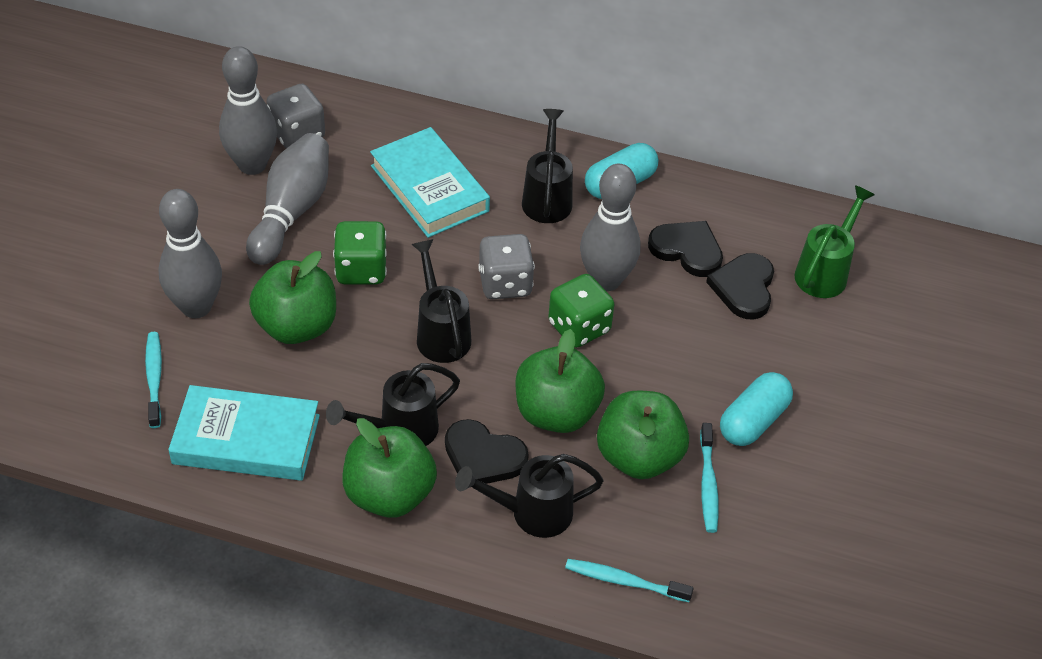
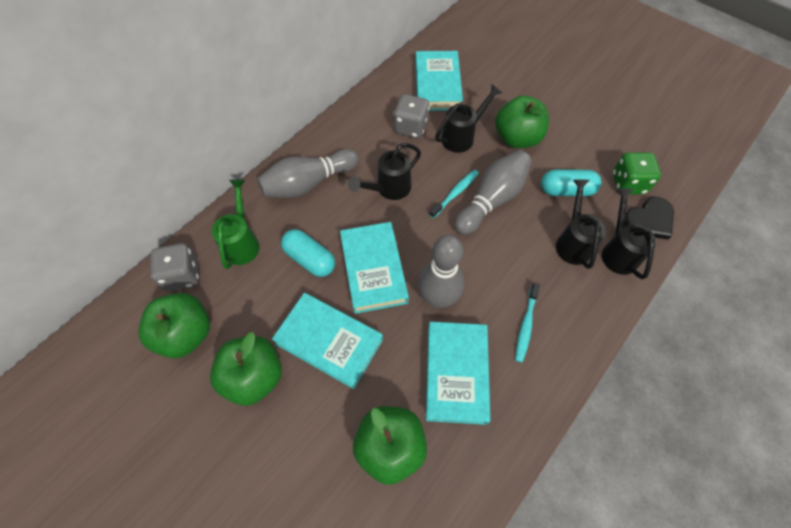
black heart: 3 -> 1
green dice: 2 -> 1
grey bowling pin: 4 -> 3
turquoise book: 2 -> 4
turquoise toothbrush: 3 -> 2

